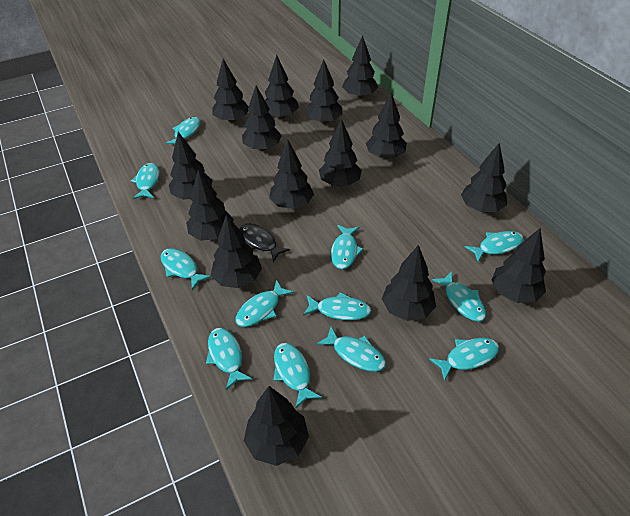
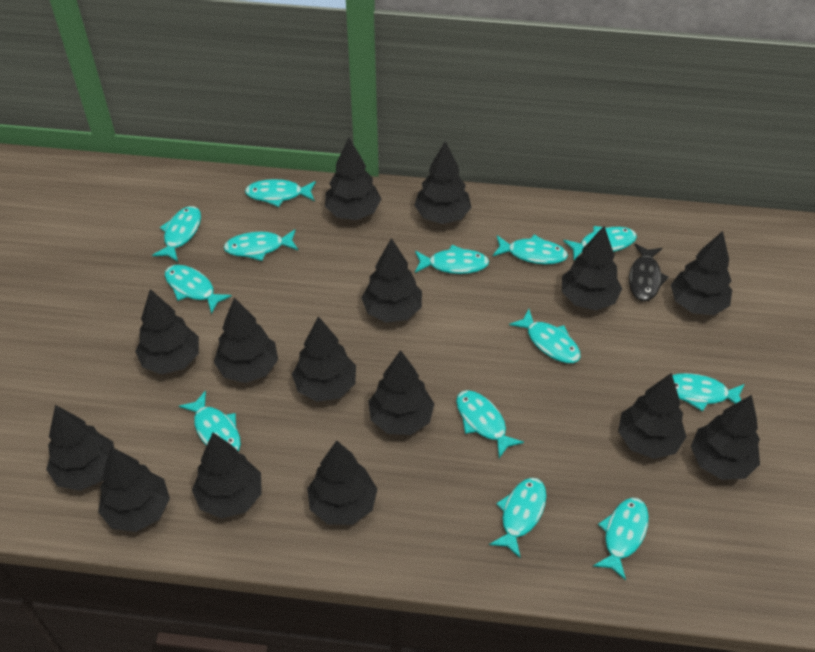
turquoise fish: 12 -> 13

